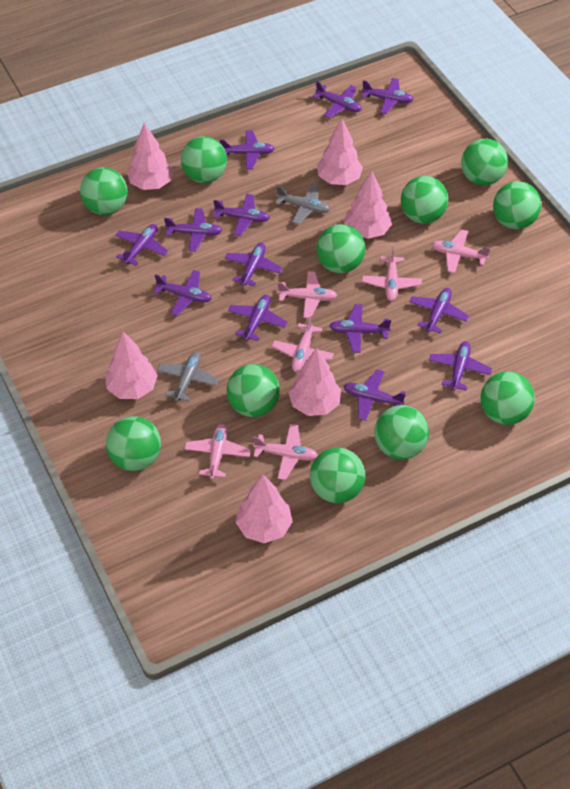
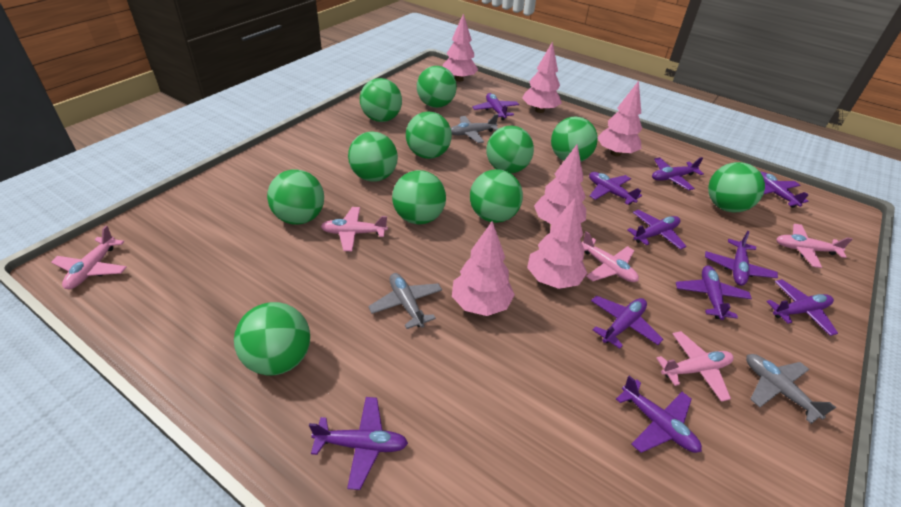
grey plane: 2 -> 3
pink plane: 6 -> 5
purple plane: 13 -> 11

